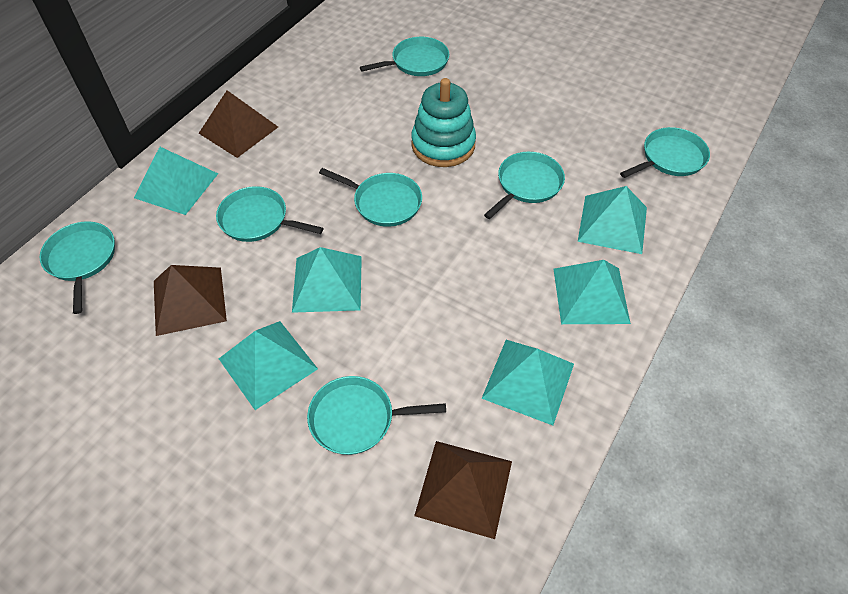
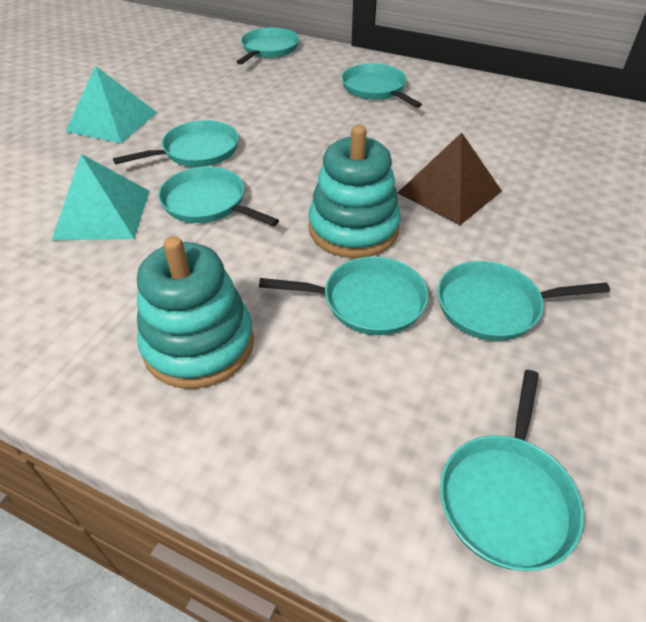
brown pyramid: 3 -> 1
turquoise pyramid: 6 -> 2
turquoise stacking toy: 1 -> 2

